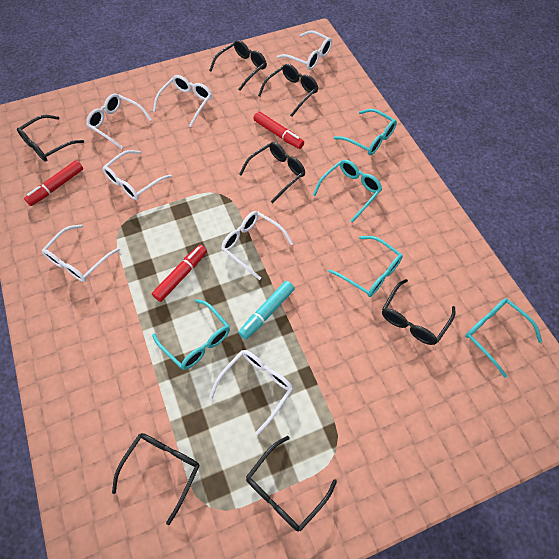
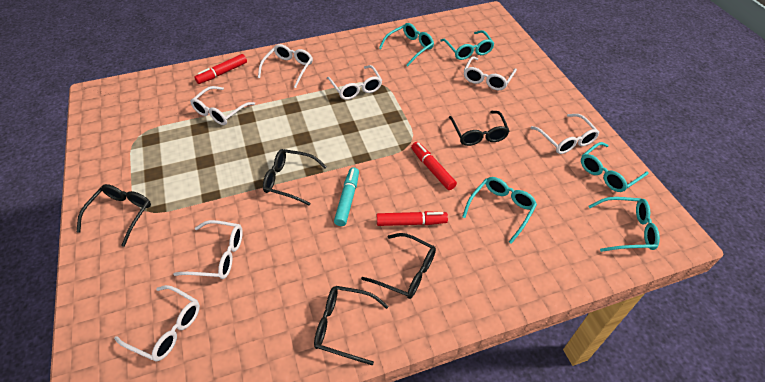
black glasses: 7 -> 5

